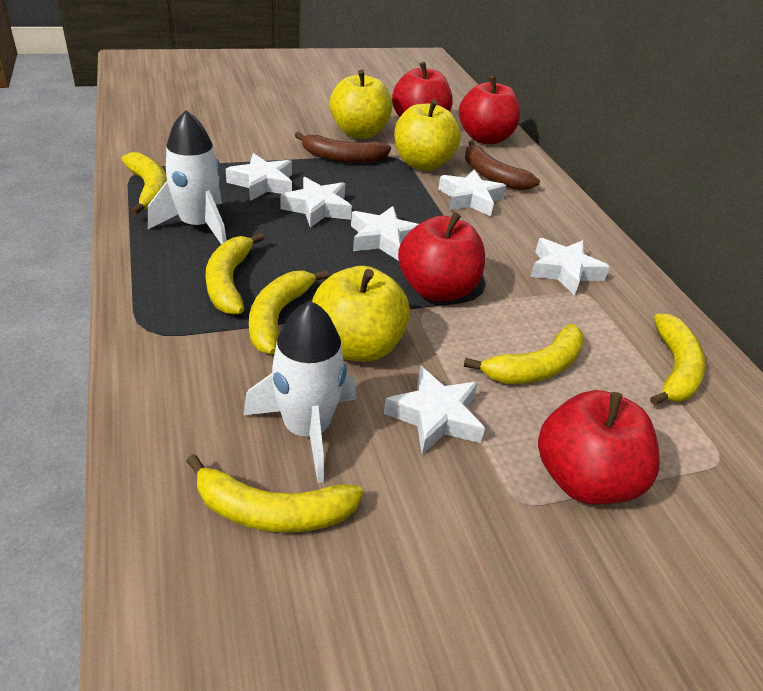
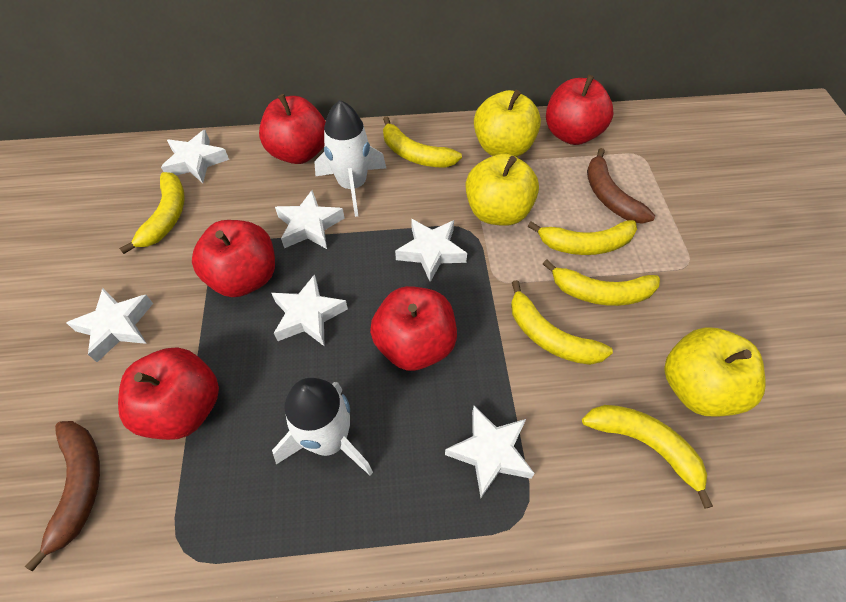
red apple: 4 -> 5

